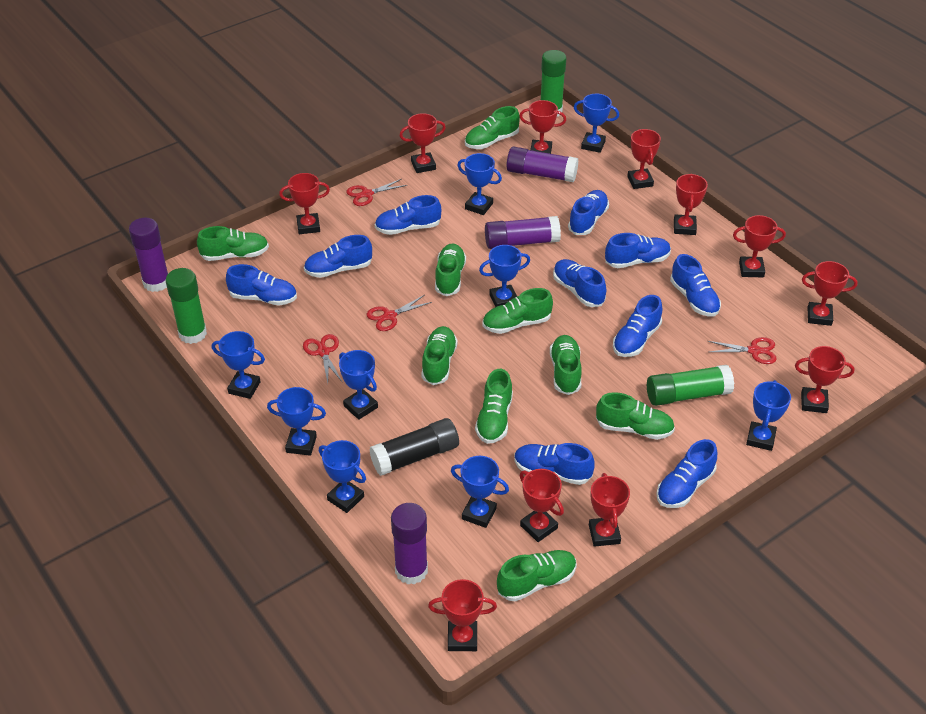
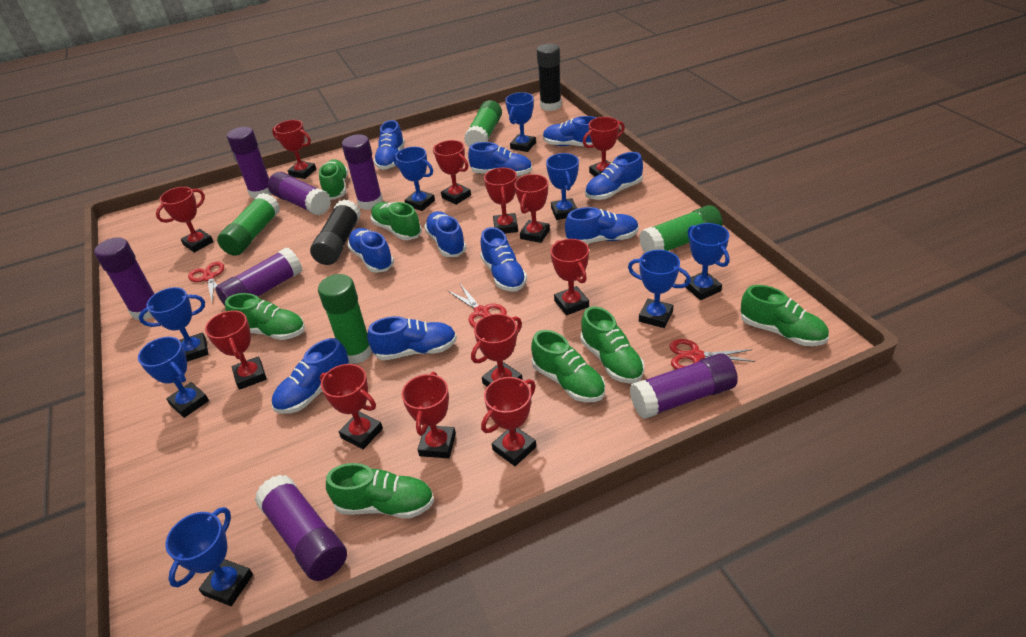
black glue stick: 1 -> 2
blue trophy: 9 -> 8
green glue stick: 3 -> 4
green shoe: 9 -> 7
purple glue stick: 4 -> 7
red scissors: 4 -> 3
red trophy: 11 -> 12

